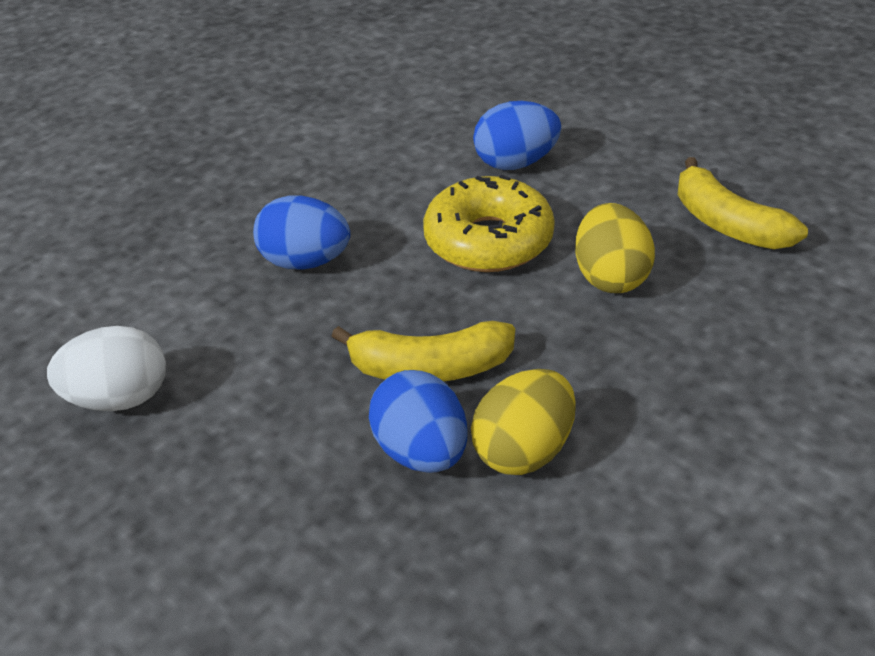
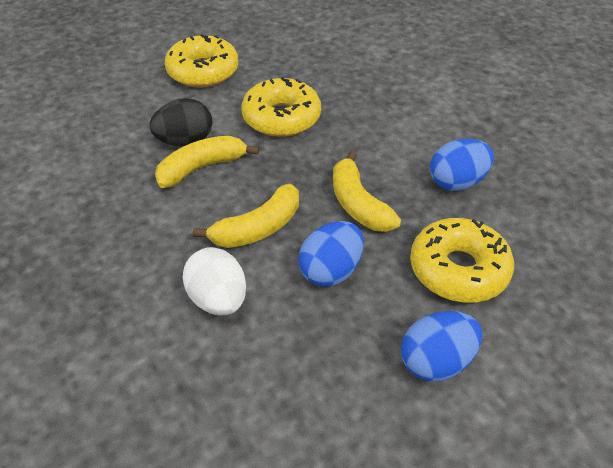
black egg: 0 -> 1
yellow banana: 2 -> 3
yellow donut: 1 -> 3
yellow egg: 2 -> 0

